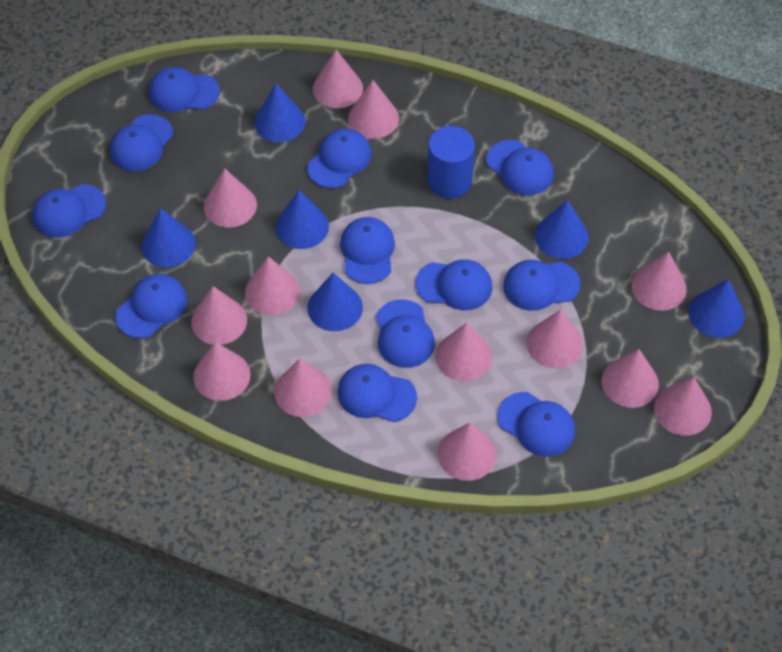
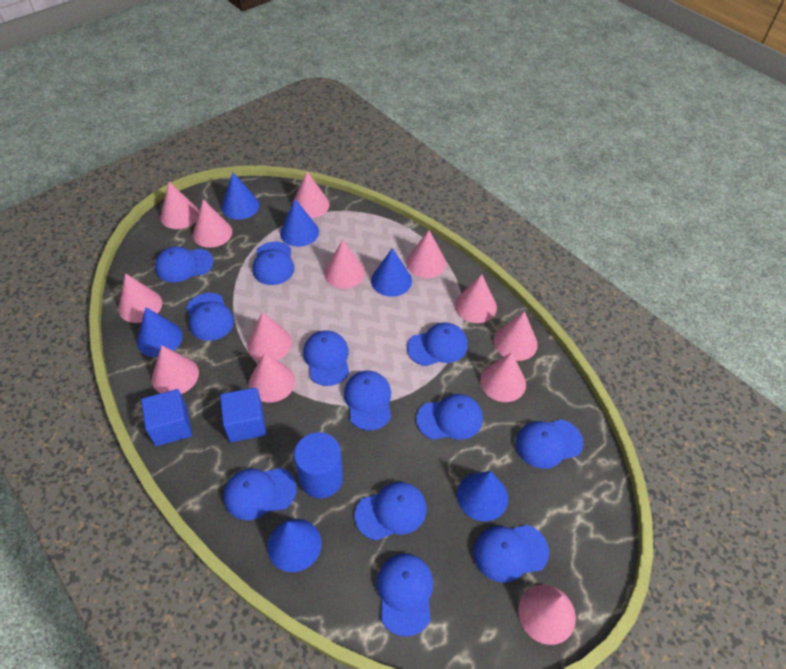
blue cube: 0 -> 2

